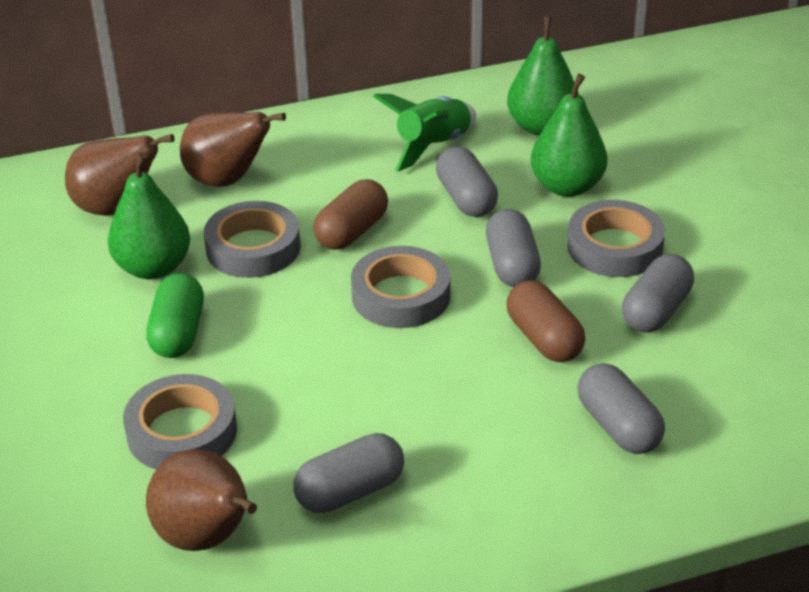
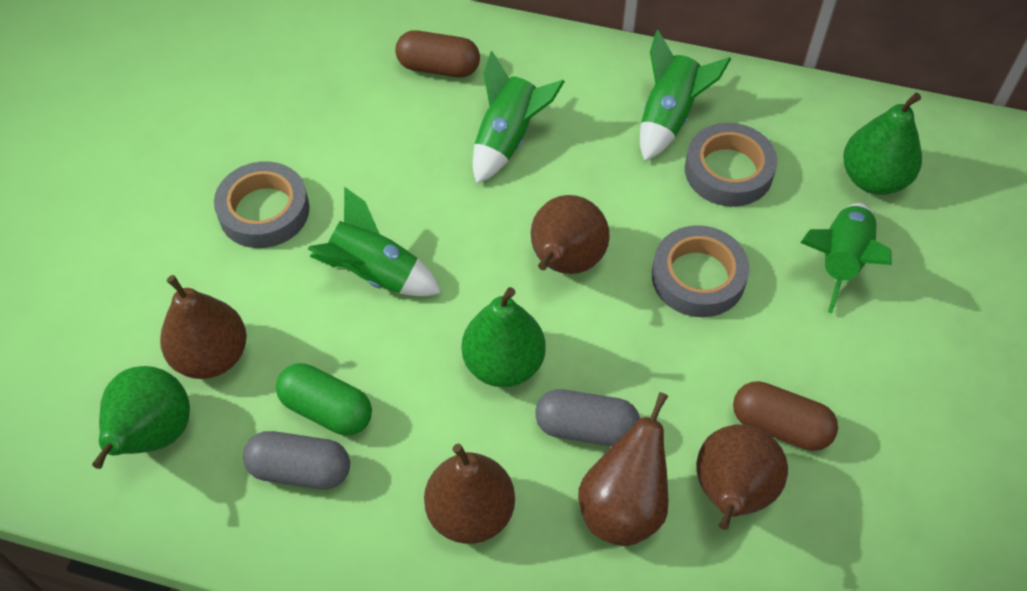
brown pear: 3 -> 5
green rocket: 1 -> 4
grey capsule: 5 -> 2
grey tape: 4 -> 3

